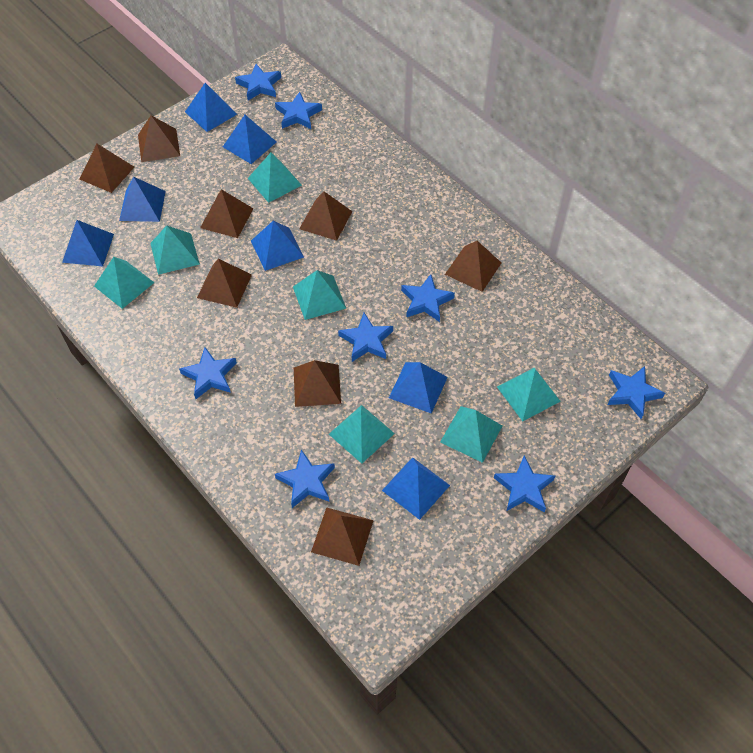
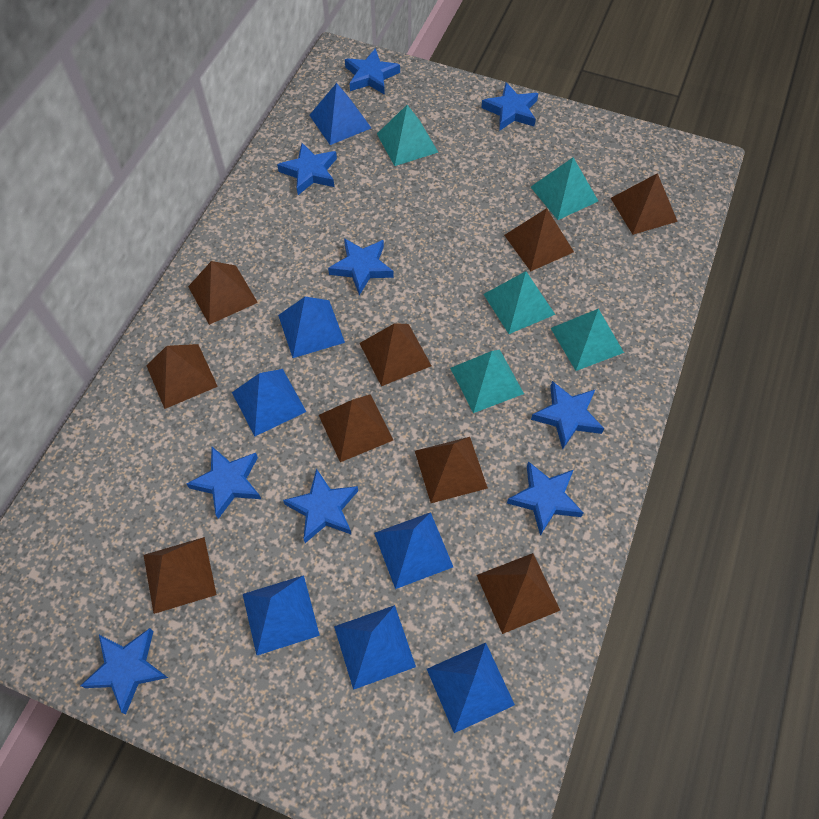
blue star: 8 -> 9
brown pyramid: 8 -> 9
turquoise pyramid: 7 -> 5

